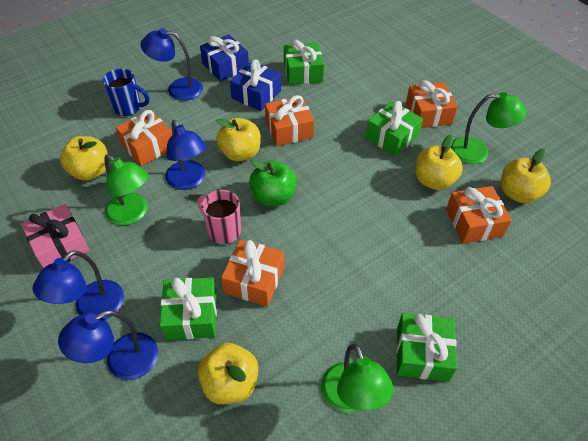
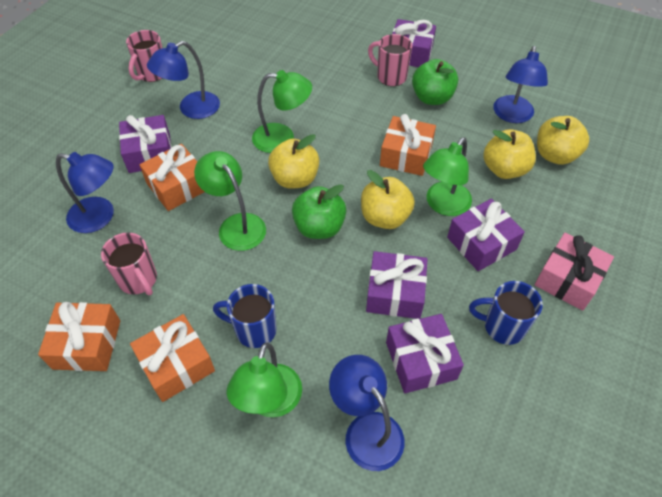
blue gift: 2 -> 0
blue mug: 1 -> 2
green apple: 1 -> 2
green gift: 4 -> 0
green lamp: 3 -> 4
orange gift: 5 -> 4
pink mug: 1 -> 3
purple gift: 0 -> 5
yellow apple: 5 -> 4

